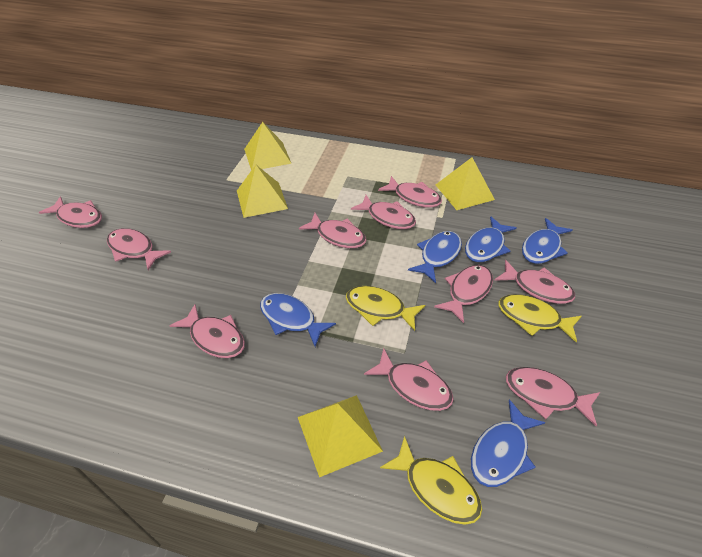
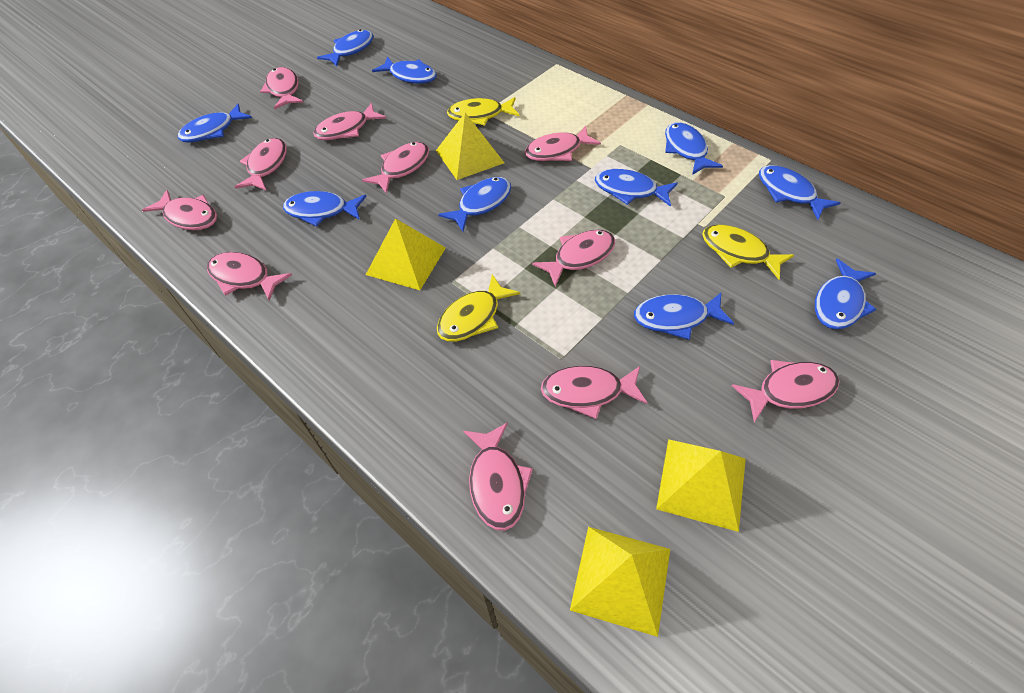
blue fish: 5 -> 10
pink fish: 10 -> 11

